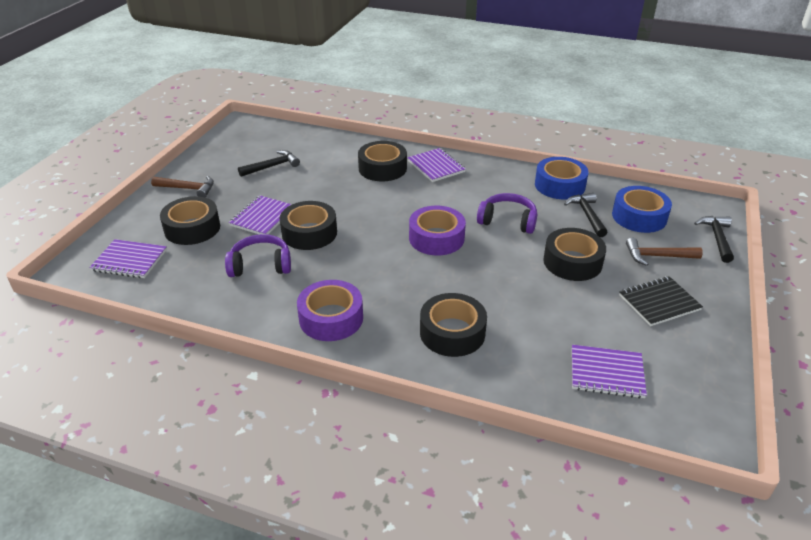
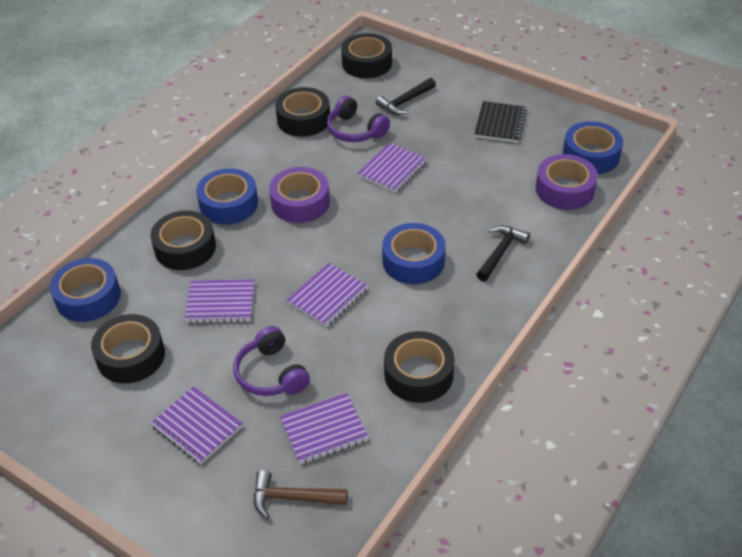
black hammer: 3 -> 2
blue tape: 2 -> 4
brown hammer: 2 -> 1
purple notebook: 4 -> 5

